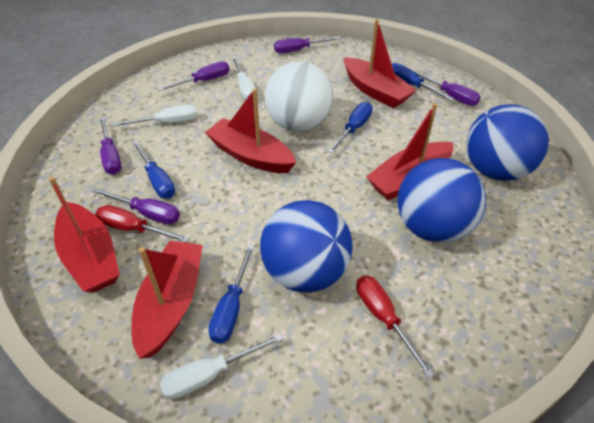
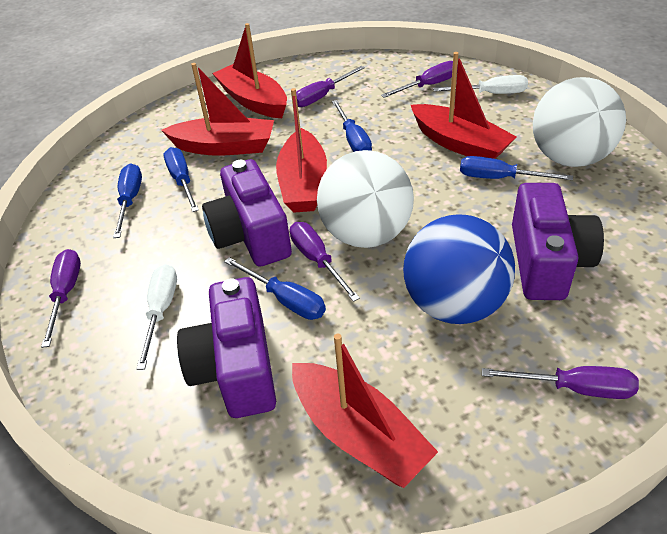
blue ball: 3 -> 1
blue screwdriver: 4 -> 5
purple camera: 0 -> 3
red screwdriver: 2 -> 0
white ball: 1 -> 2
white screwdriver: 3 -> 2

